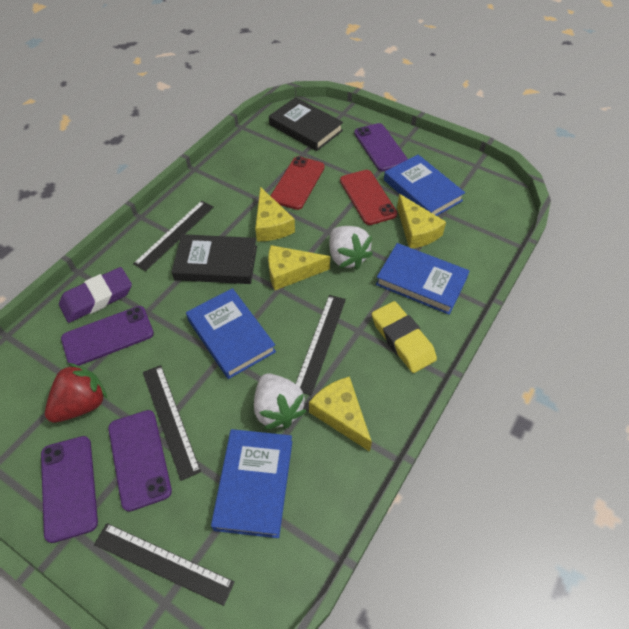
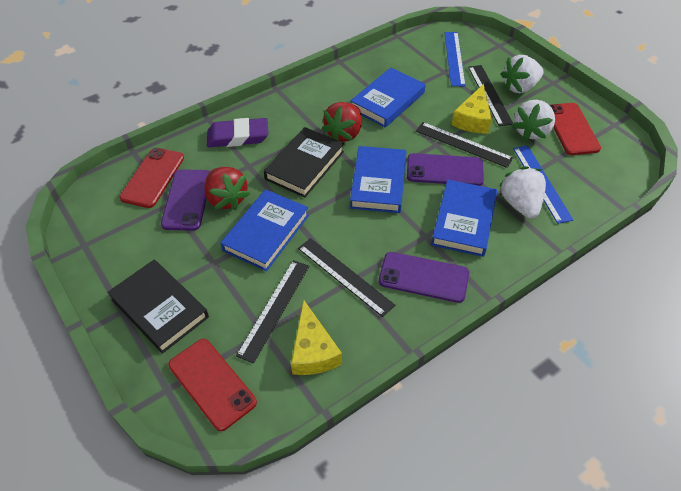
blue ruler: 0 -> 2
purple phone: 4 -> 3
red phone: 2 -> 3
red strawberry: 1 -> 2
white strawberry: 2 -> 3
yellow cheese: 4 -> 2
yellow eraser: 1 -> 0

